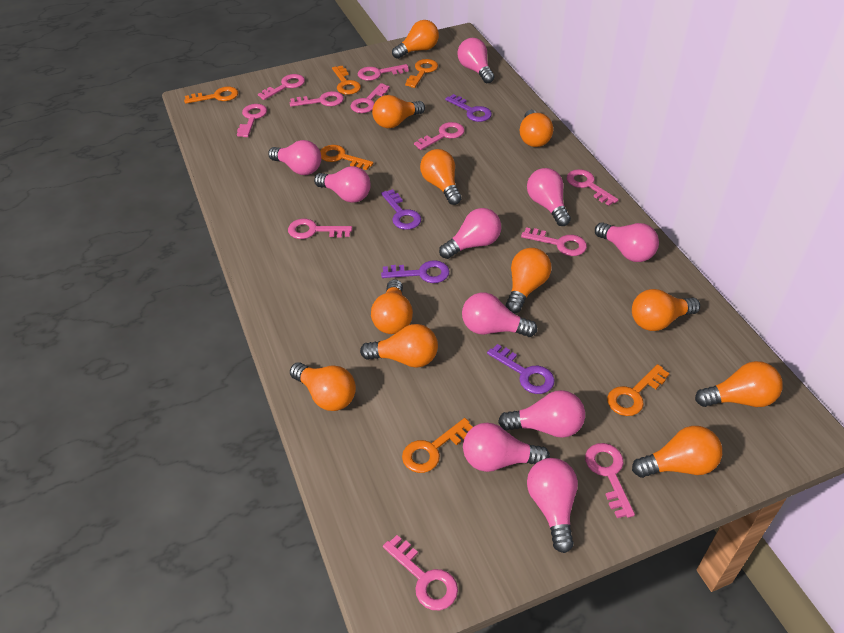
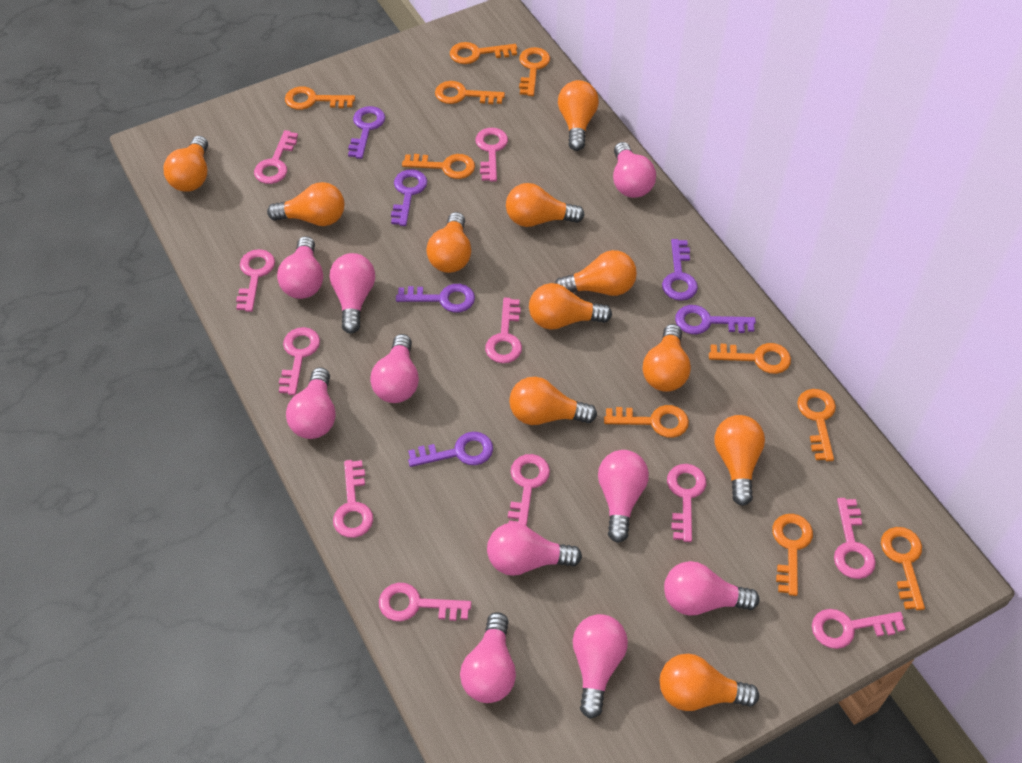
orange key: 6 -> 10
purple key: 4 -> 6

